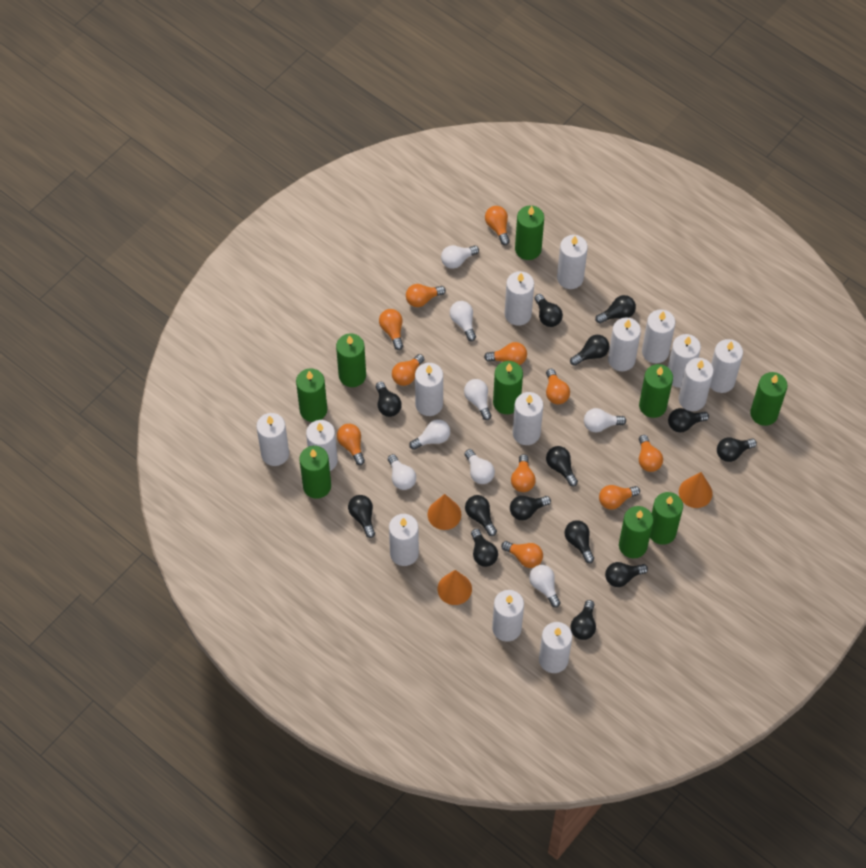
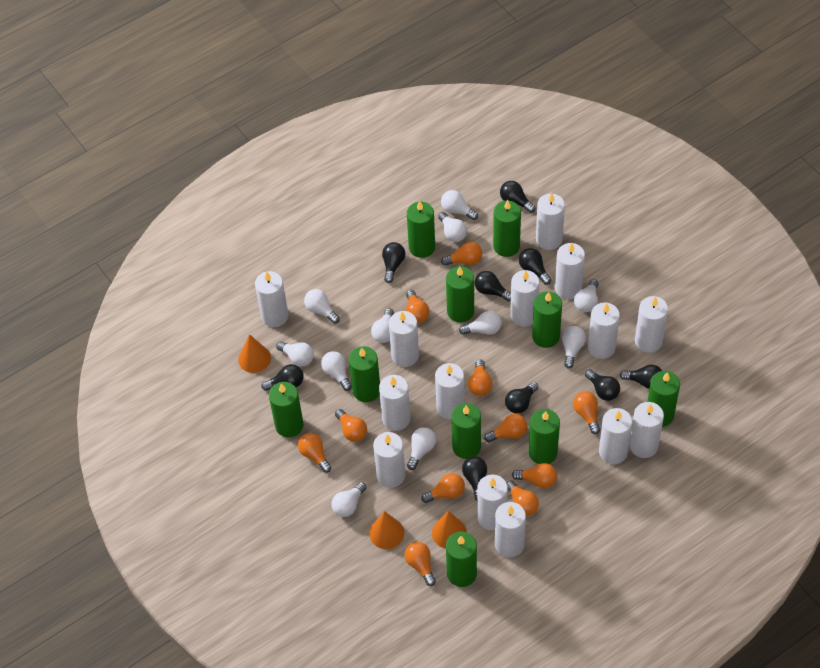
black light bulb: 14 -> 9
green candle: 9 -> 10
white light bulb: 8 -> 11

